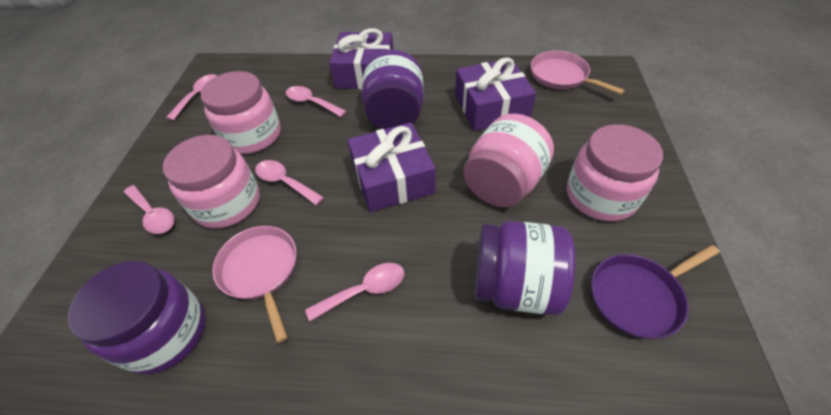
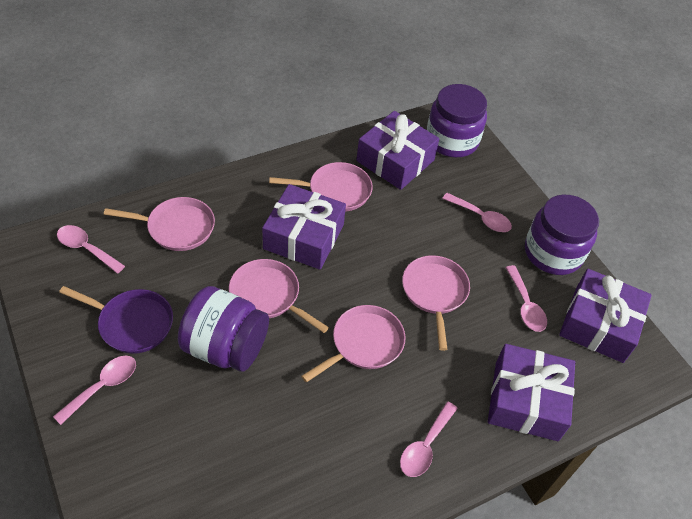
pink jar: 4 -> 0
pink pan: 2 -> 5
purple gift: 3 -> 4

